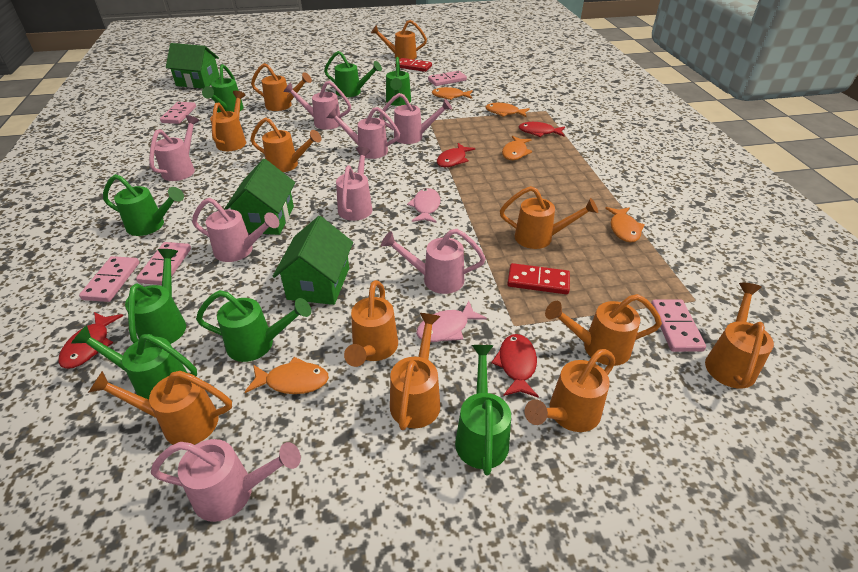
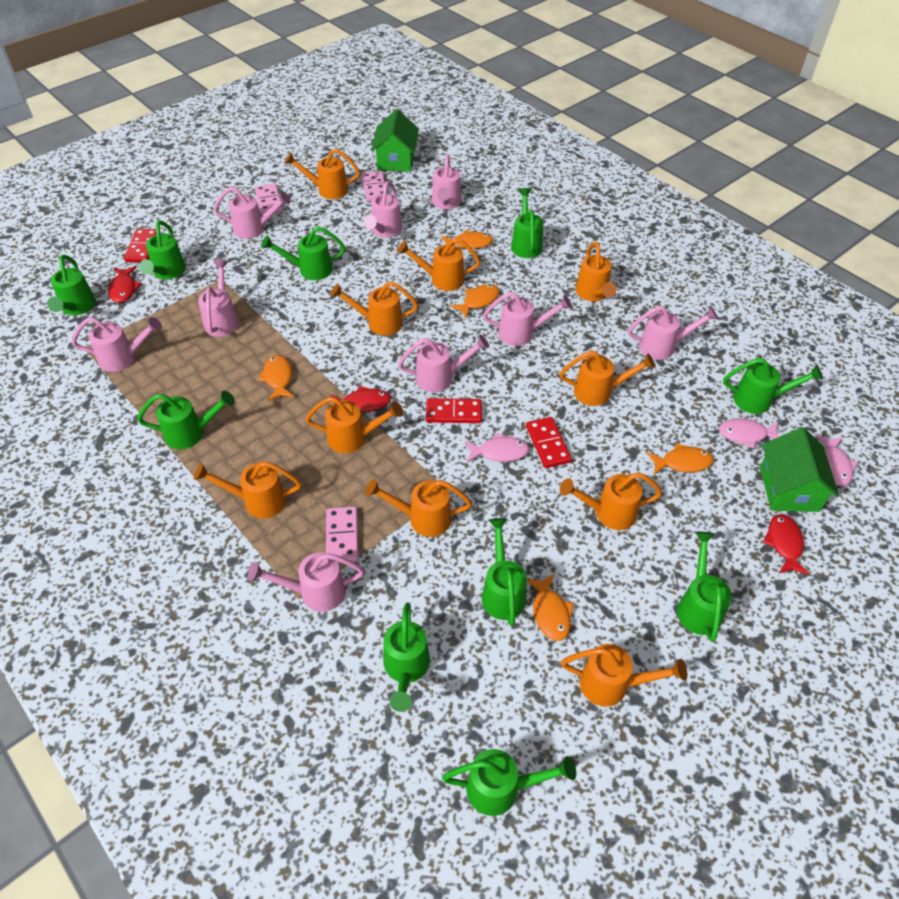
green house: 3 -> 2
green watering can: 8 -> 10
orange watering can: 11 -> 10
pink domino: 5 -> 3
pink fish: 2 -> 3
pink watering can: 8 -> 9
red domino: 2 -> 3
red fish: 4 -> 3

